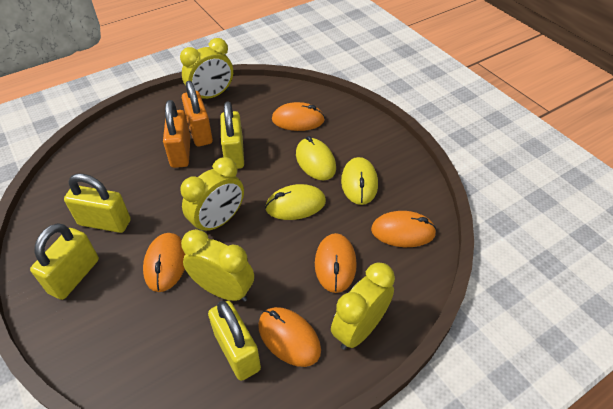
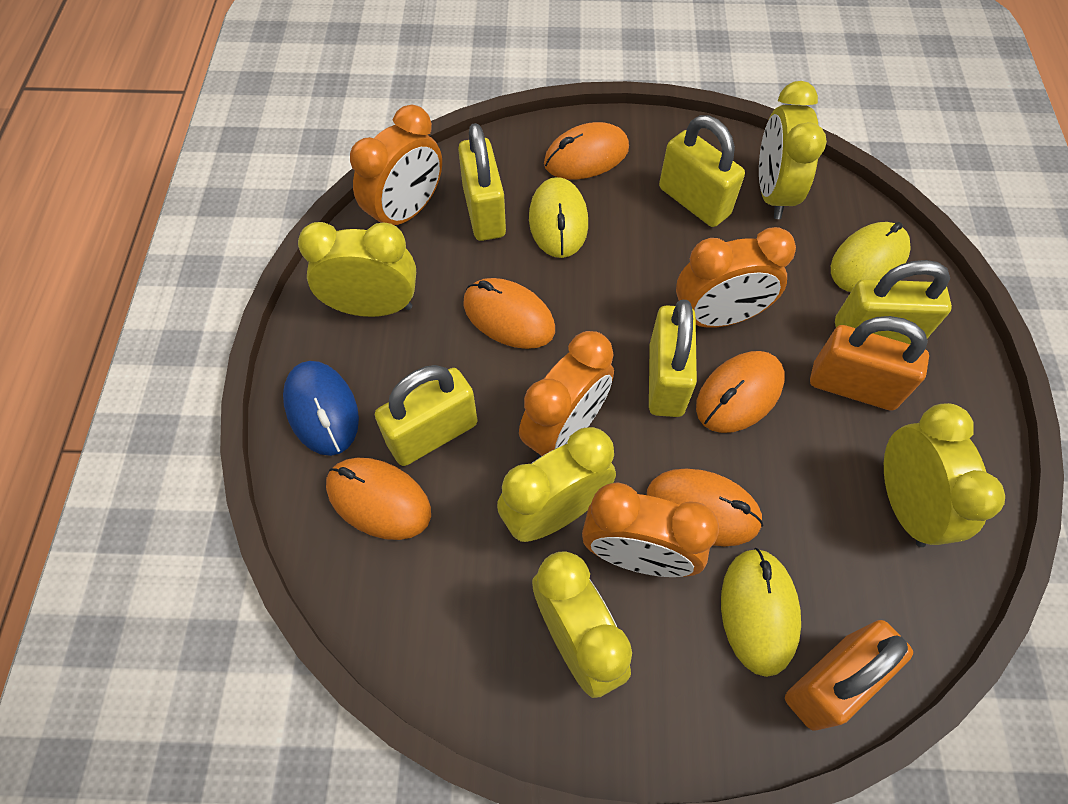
blue mouse: 0 -> 1
orange clock: 0 -> 4
yellow clock: 4 -> 5
yellow padlock: 4 -> 5

